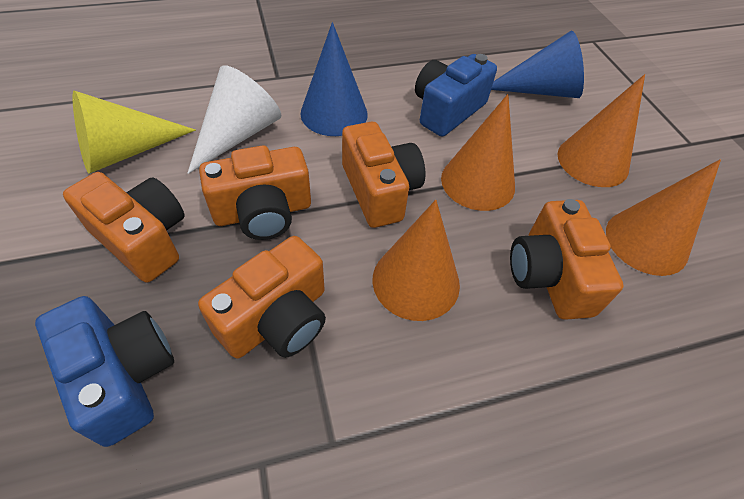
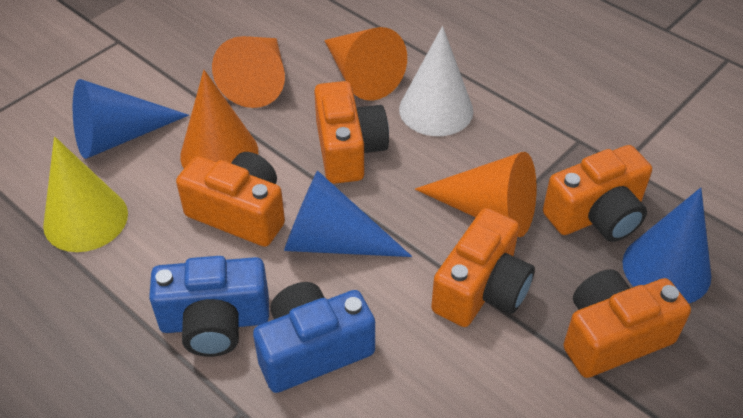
blue cone: 2 -> 3

